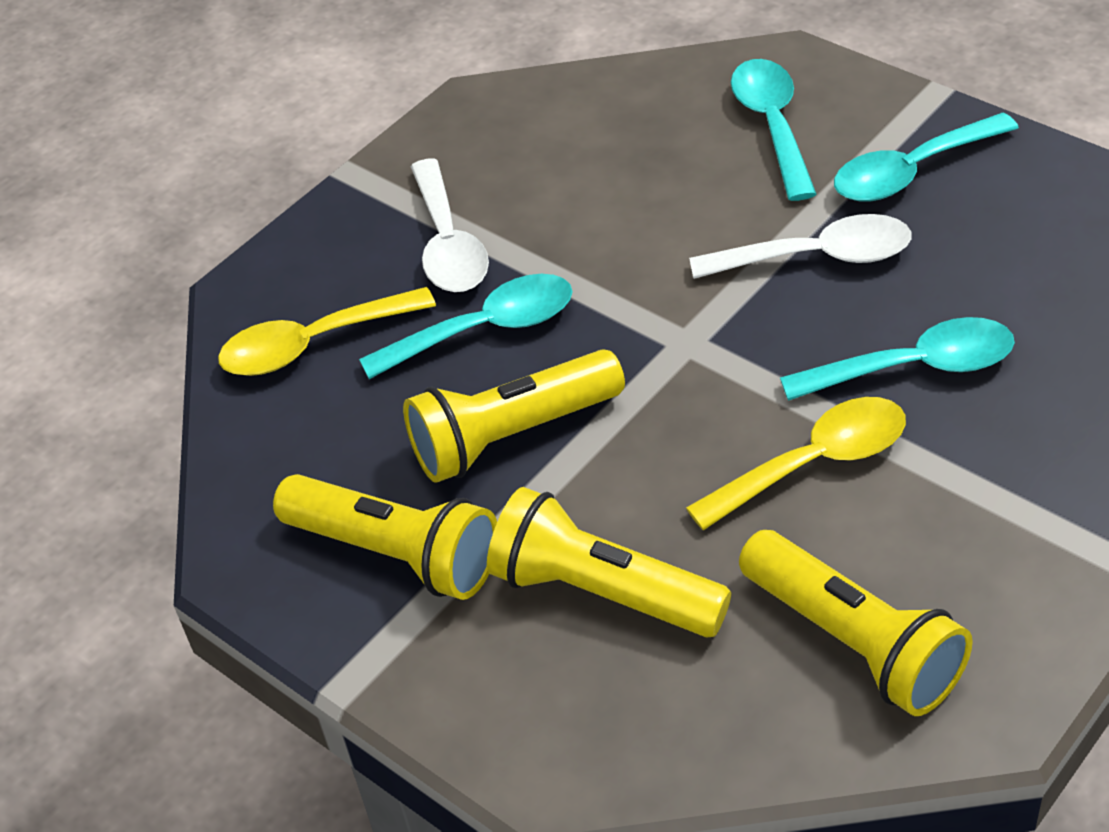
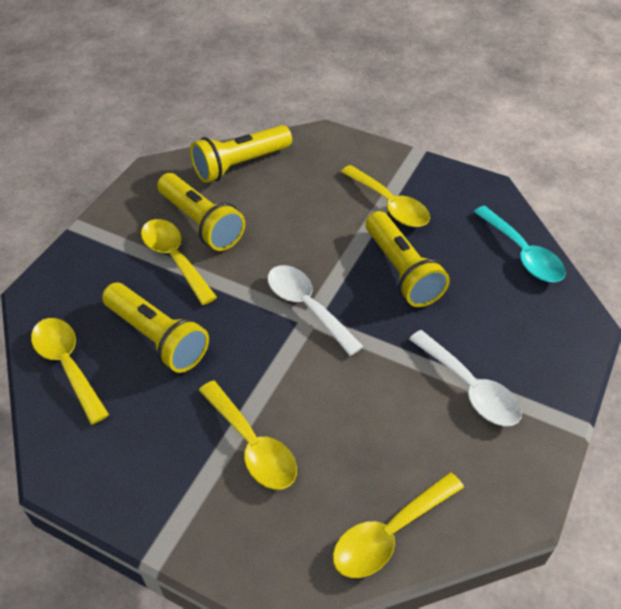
turquoise spoon: 4 -> 1
yellow spoon: 2 -> 5

